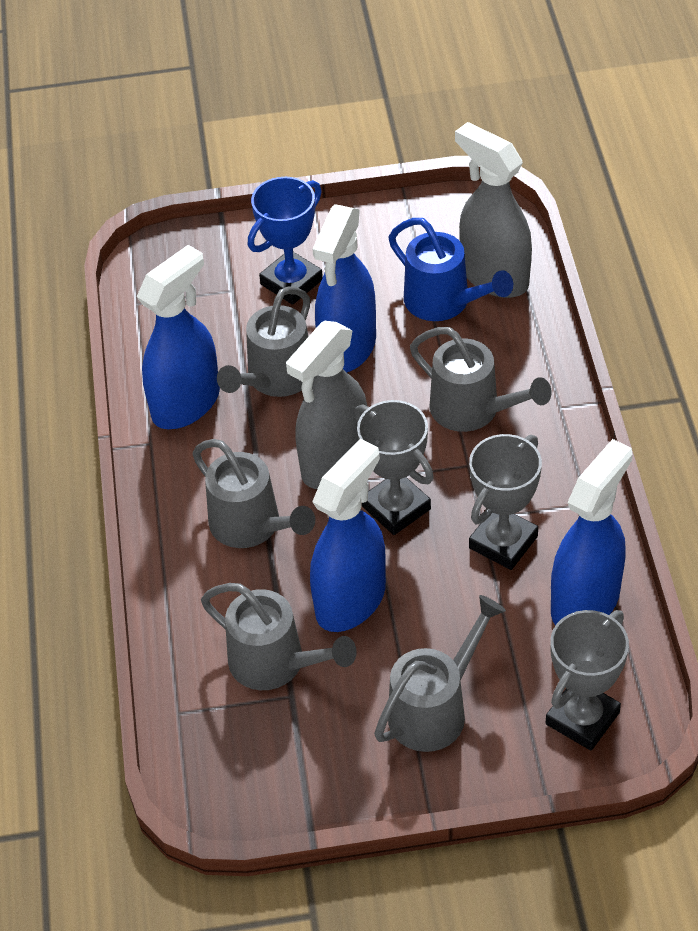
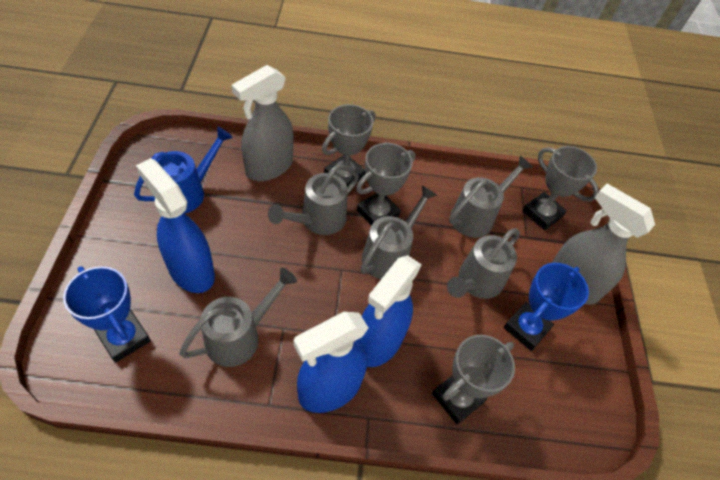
blue spray bottle: 4 -> 3
blue trophy: 1 -> 2
grey trophy: 3 -> 4

